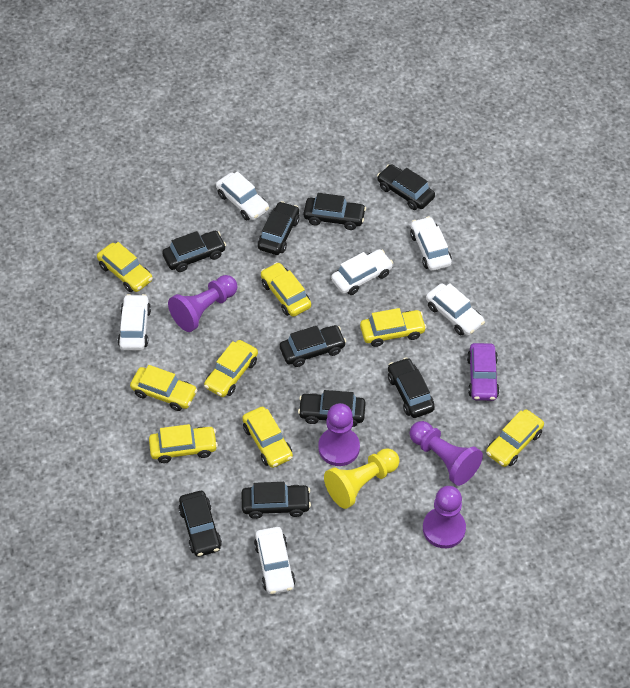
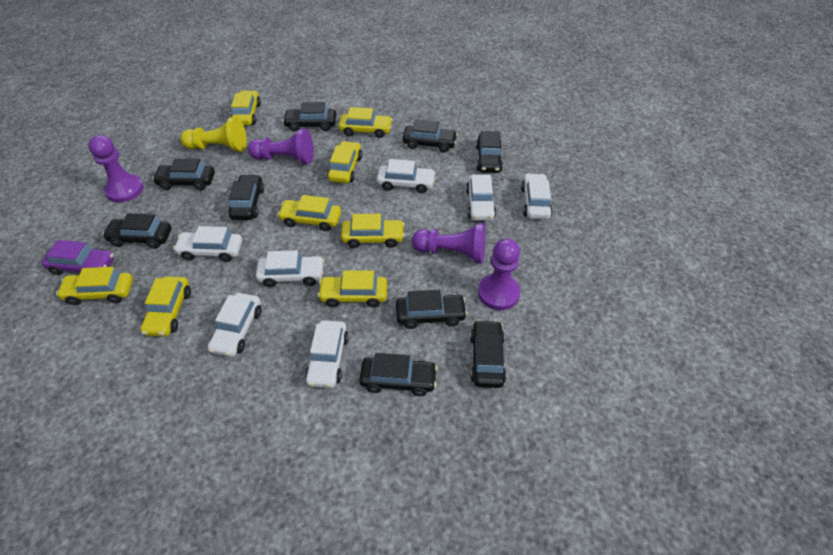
white car: 6 -> 7

